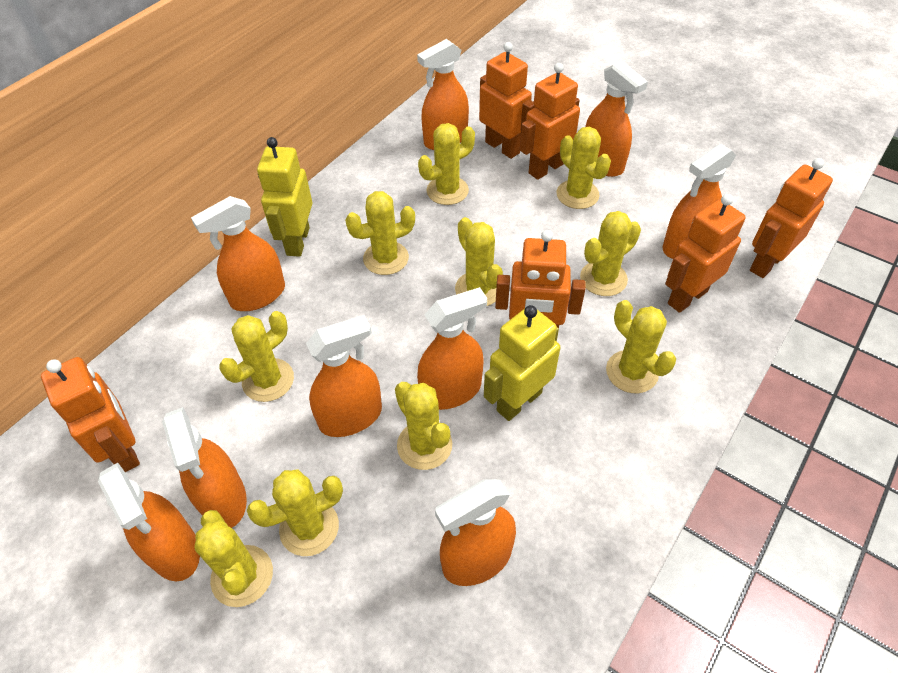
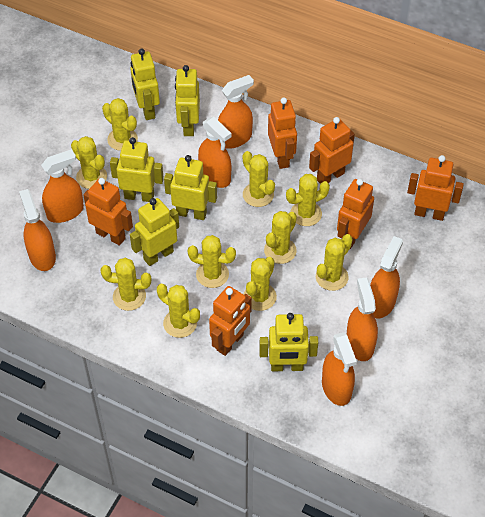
orange spray bottle: 9 -> 7
yellow robot: 2 -> 6

